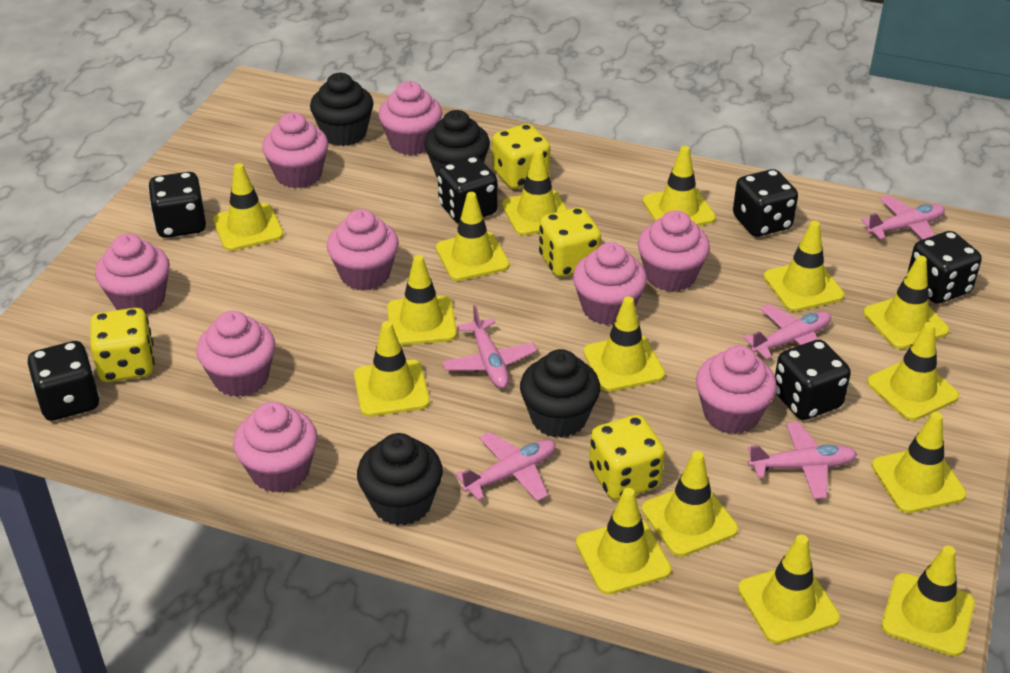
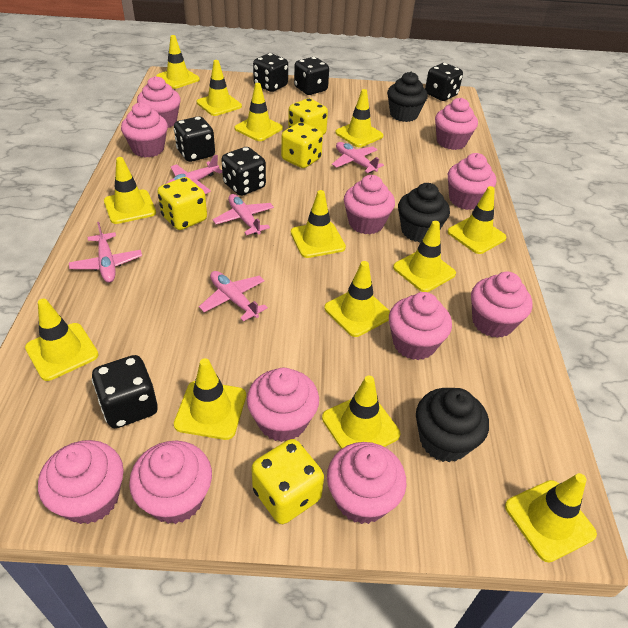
black cupcake: 4 -> 3
pink cupcake: 9 -> 11
yellow traffic cone: 15 -> 13

